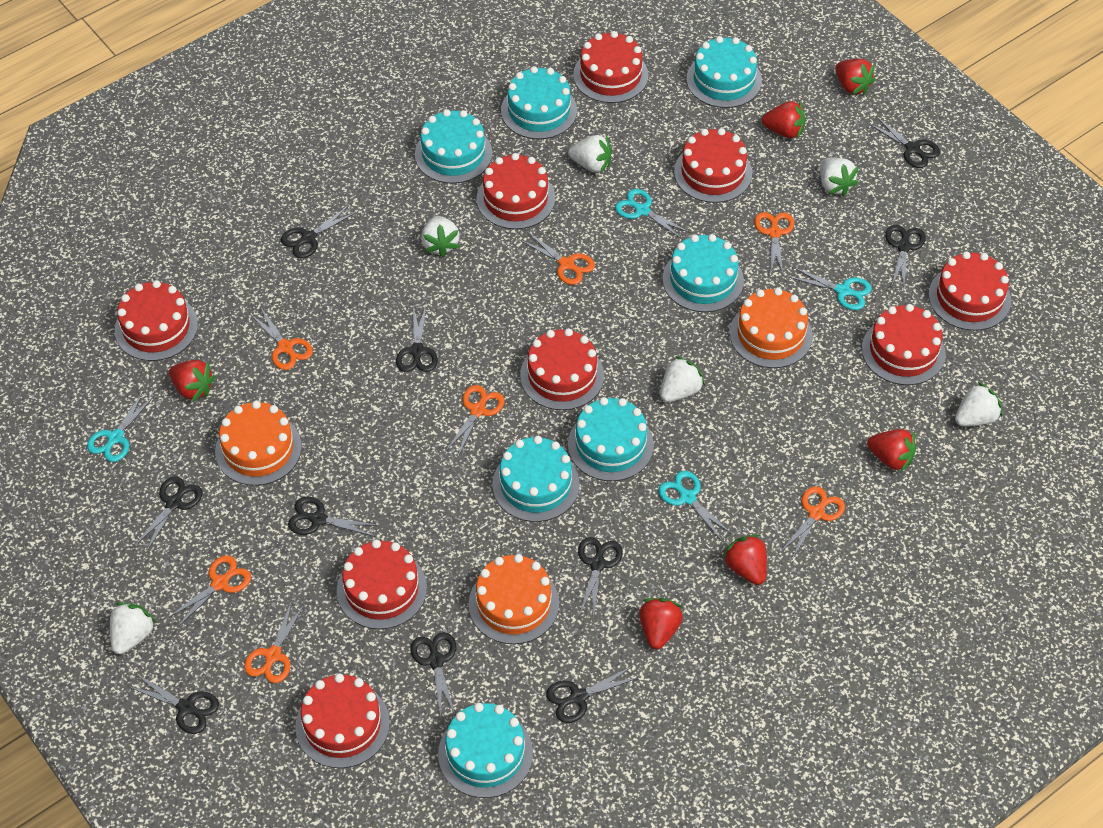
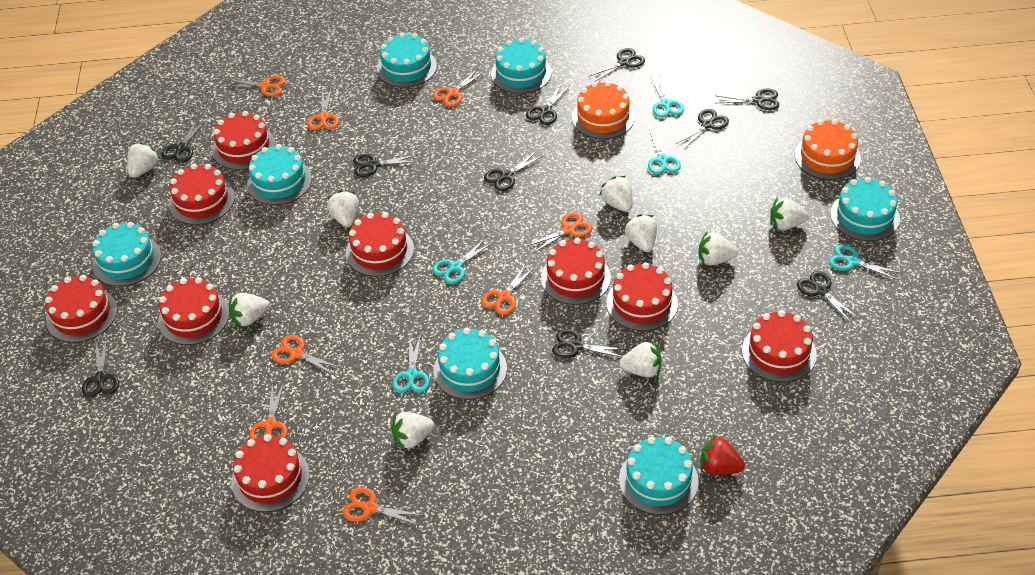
orange cake: 3 -> 2
orange scissors: 7 -> 8
red strawberry: 6 -> 1
turquoise scissors: 4 -> 5
white strawberry: 6 -> 9

